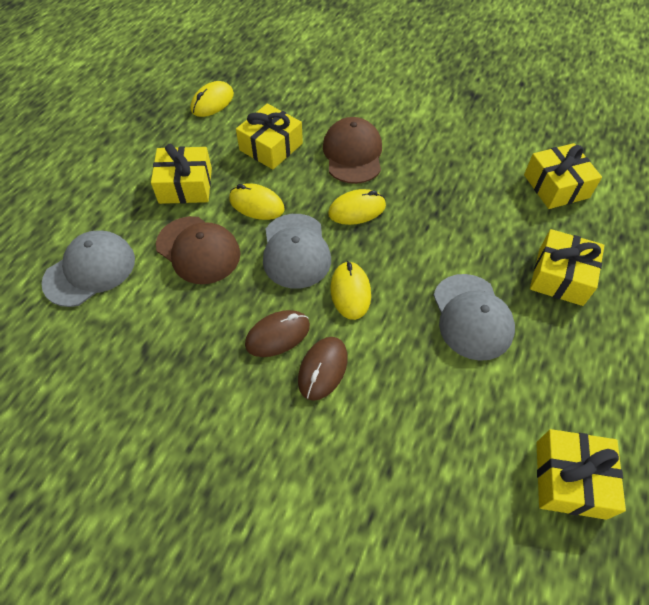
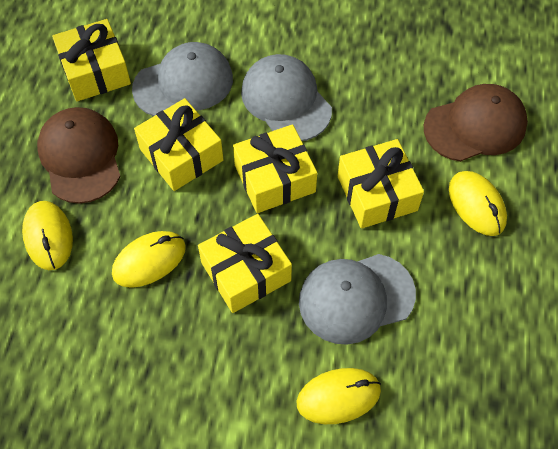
brown mouse: 2 -> 0

